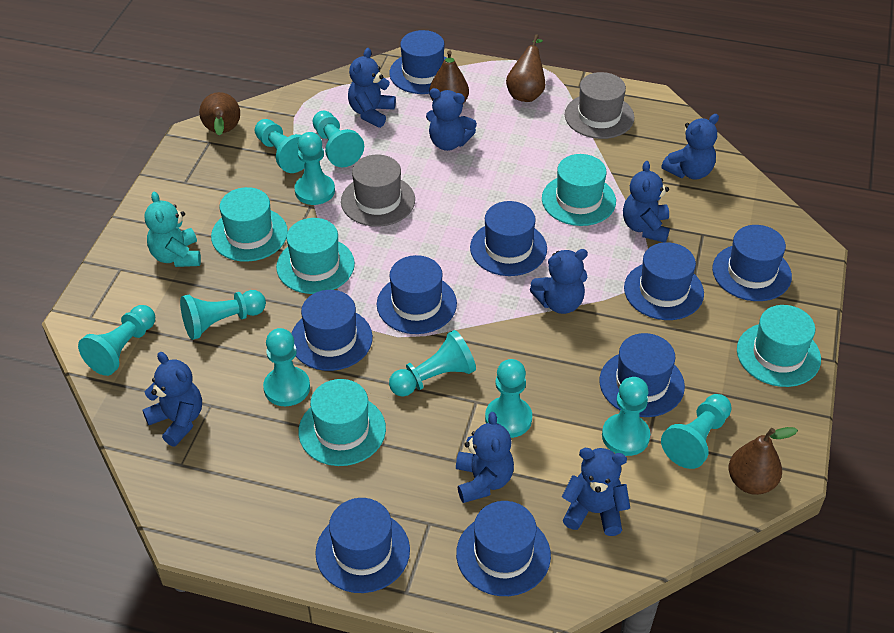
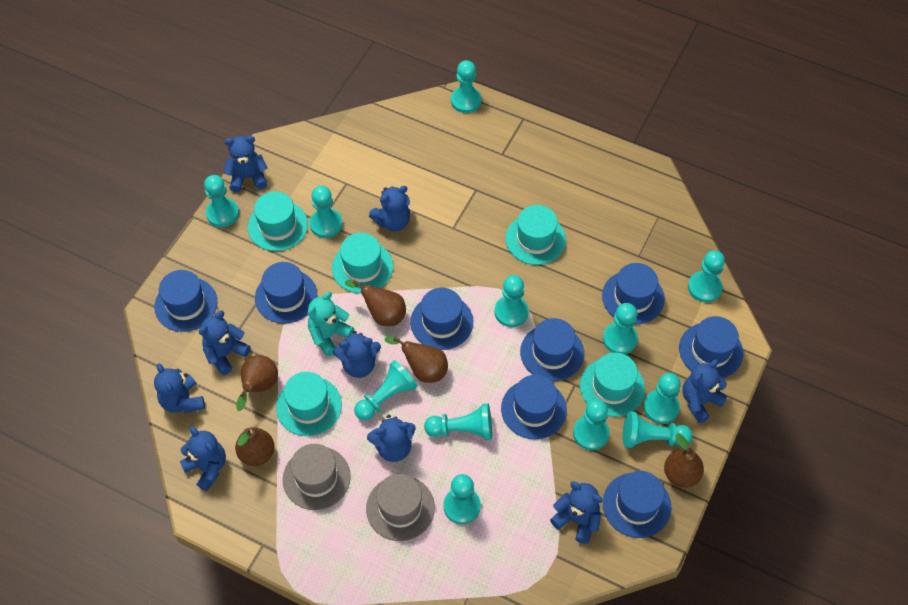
blue hat: 9 -> 8
blue teddy bear: 8 -> 9
brown pear: 4 -> 5
turquoise pawn: 10 -> 12

